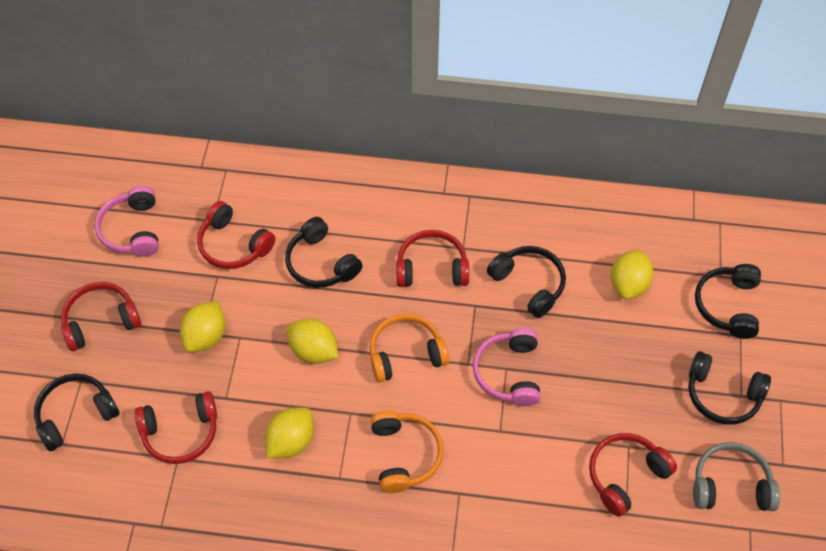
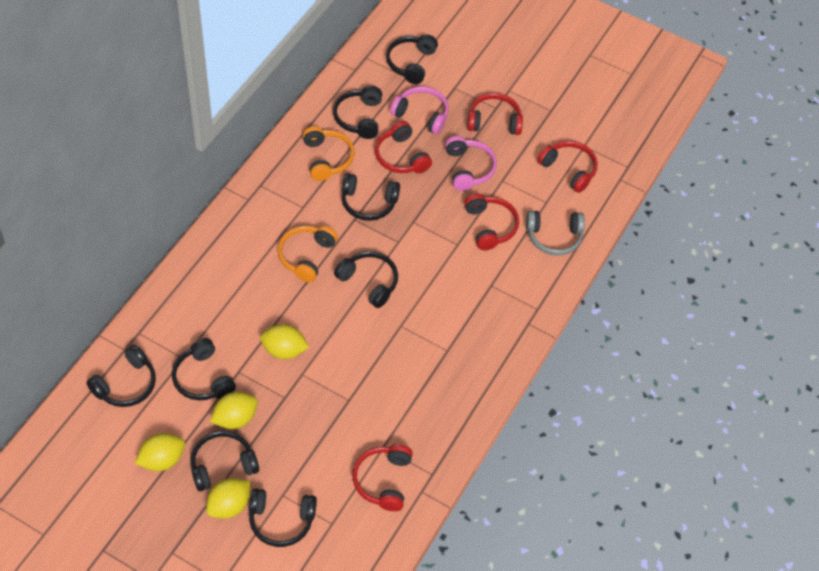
black headphones: 5 -> 8

